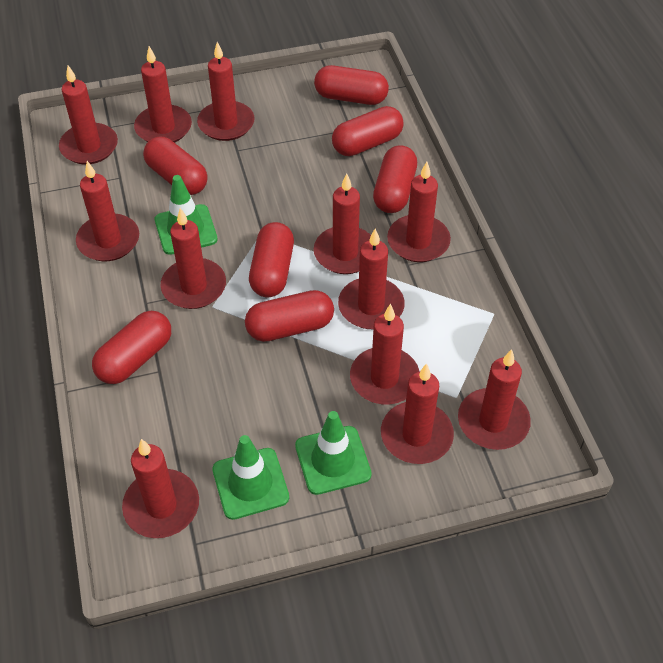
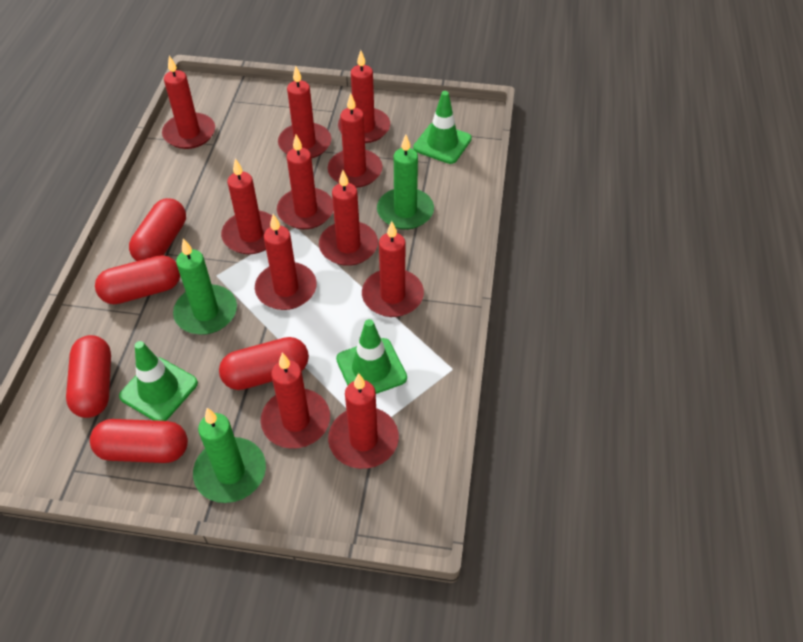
green candle: 0 -> 3
red candle: 12 -> 11
red capsule: 7 -> 5

